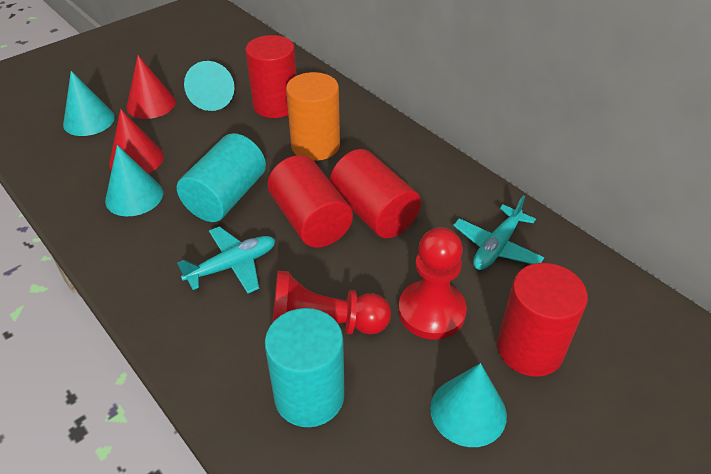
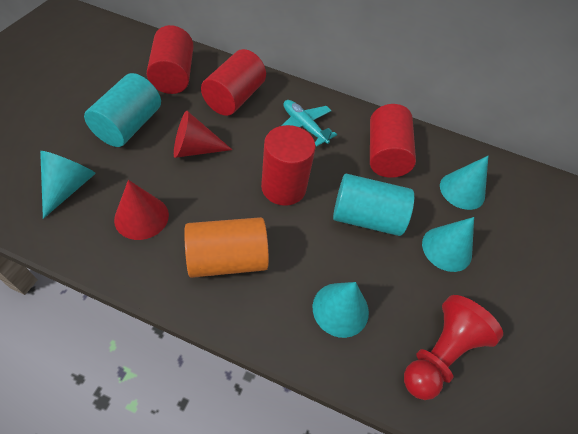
red pawn: 2 -> 1
turquoise plane: 2 -> 1

